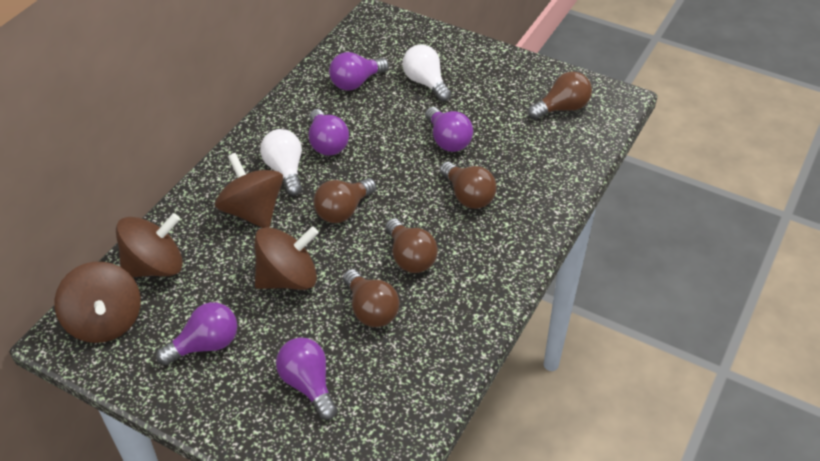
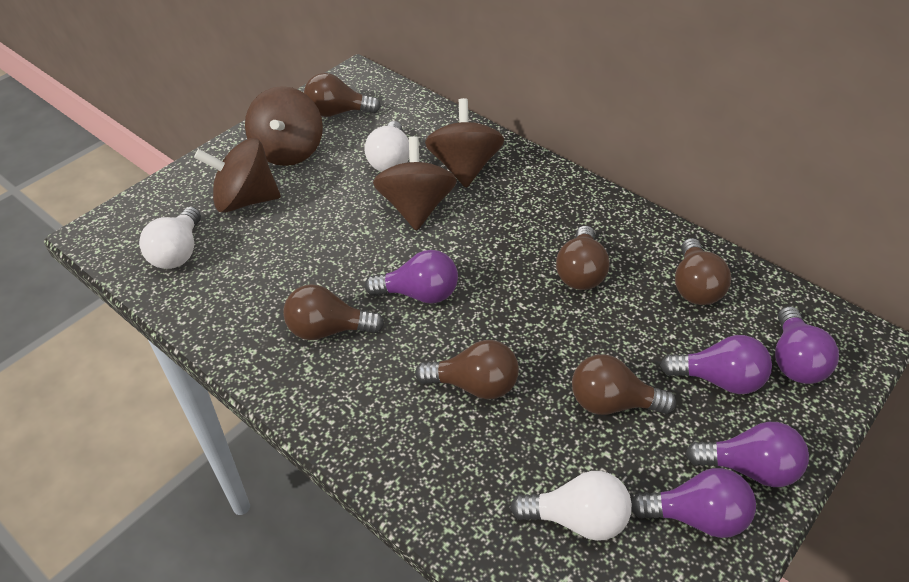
brown light bulb: 5 -> 6
white light bulb: 2 -> 3

